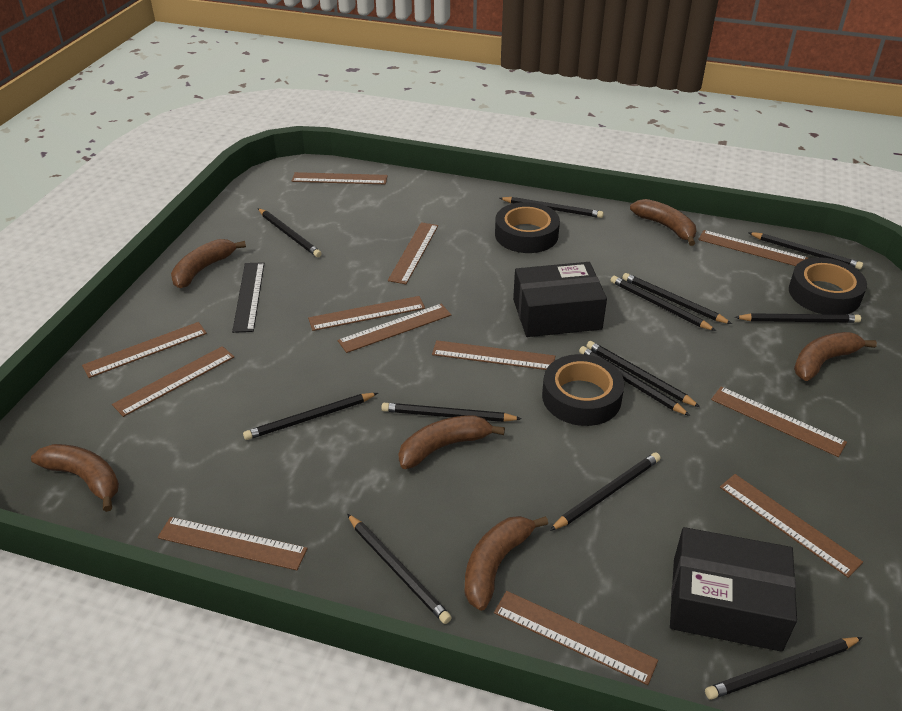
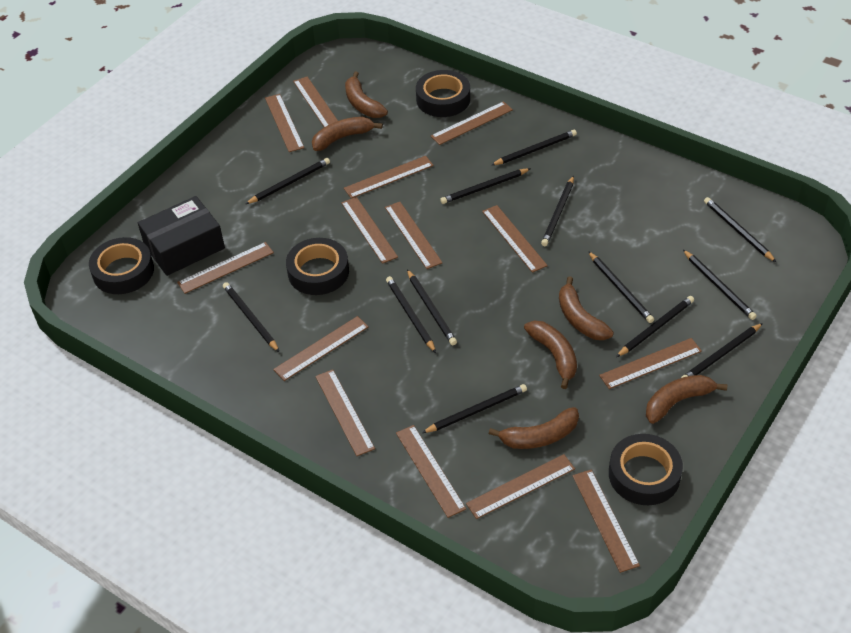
black box: 2 -> 1
black ruler: 1 -> 0
black tape: 3 -> 4
brown ruler: 12 -> 14

